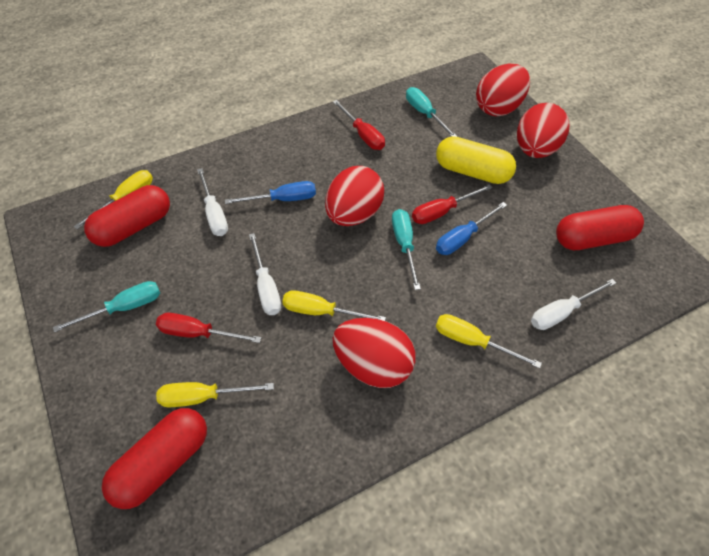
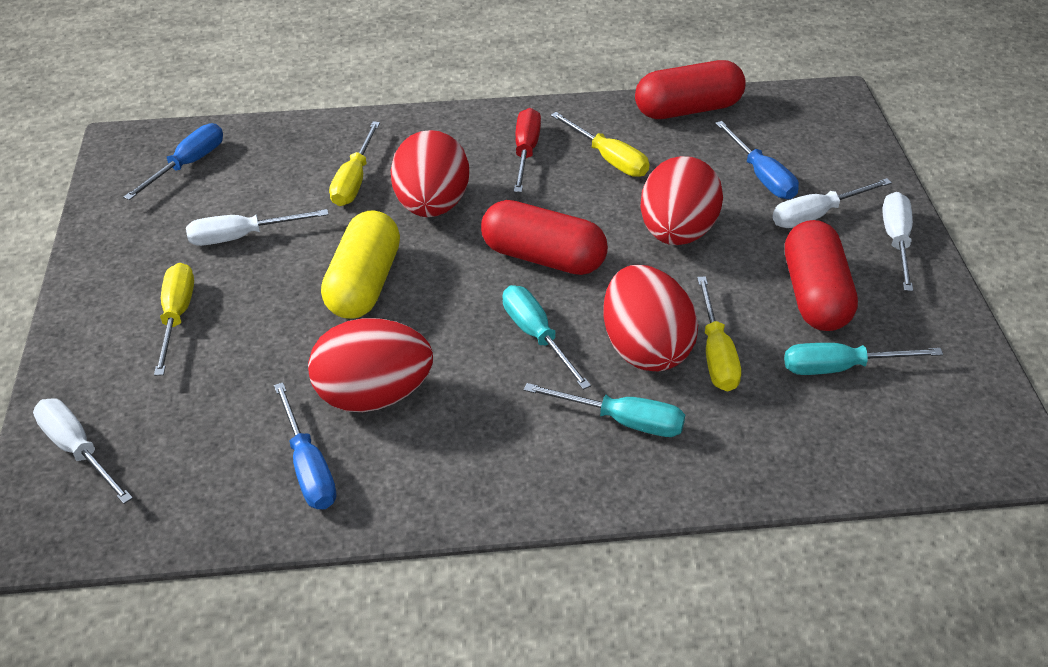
blue screwdriver: 2 -> 3
red screwdriver: 3 -> 1
white screwdriver: 3 -> 4

